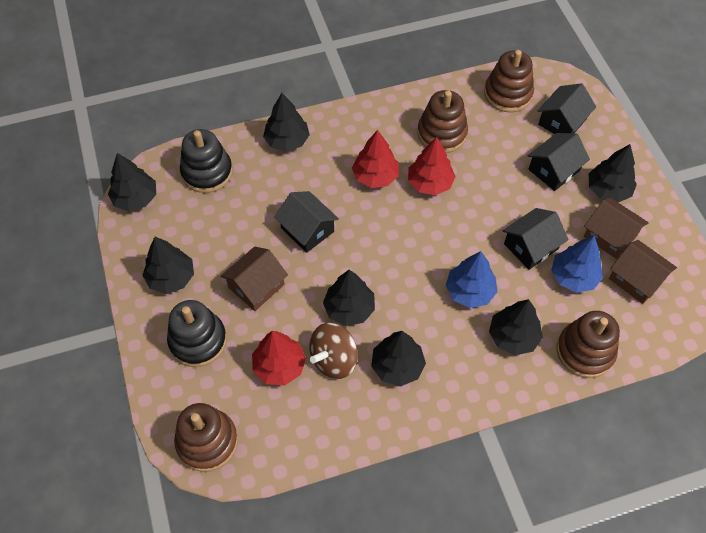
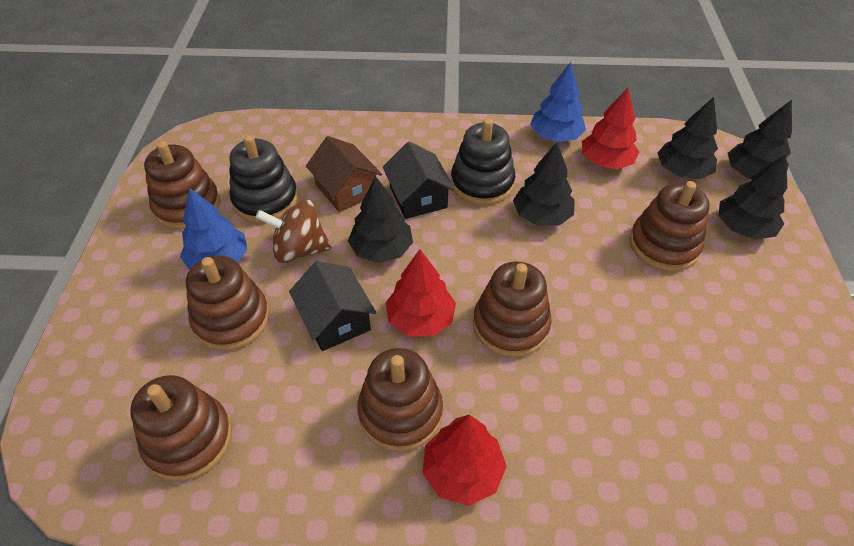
black house: 4 -> 2
black tree: 7 -> 5
brown house: 3 -> 1
brown stacking toy: 4 -> 6

